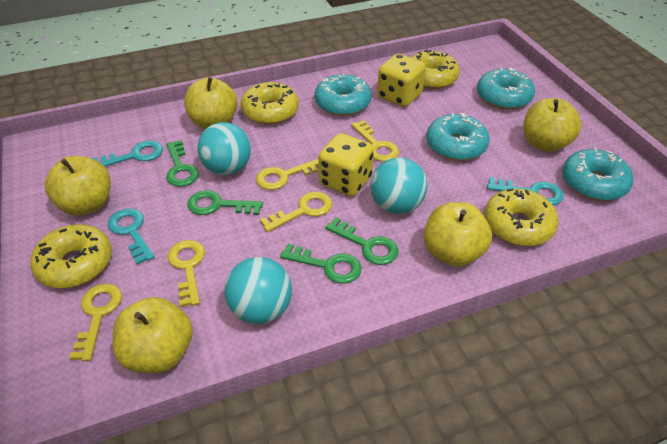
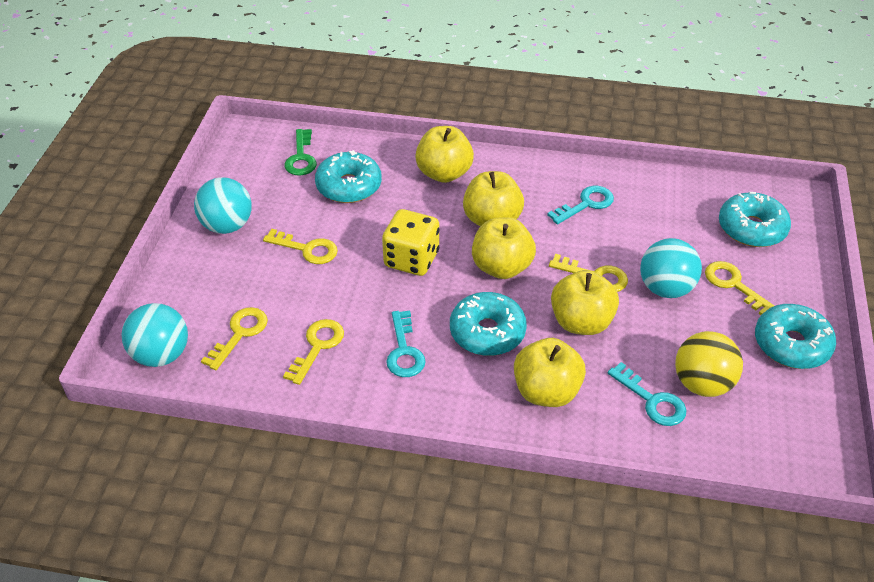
green key: 4 -> 1
yellow ball: 0 -> 1
yellow dice: 2 -> 1
yellow donut: 4 -> 0

